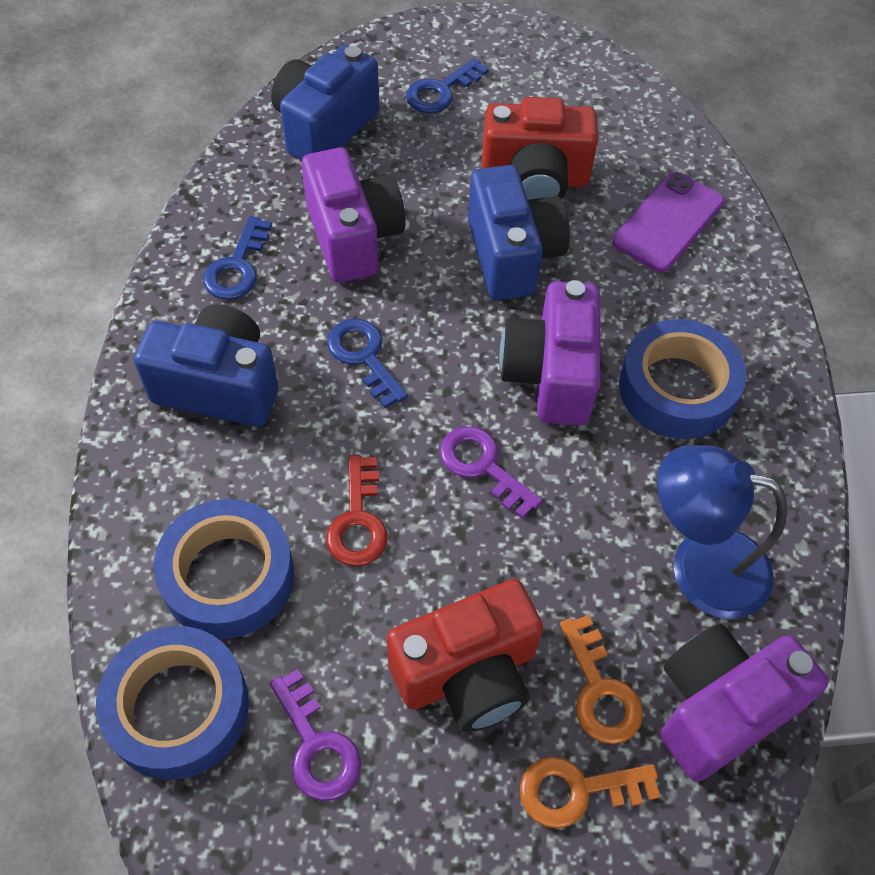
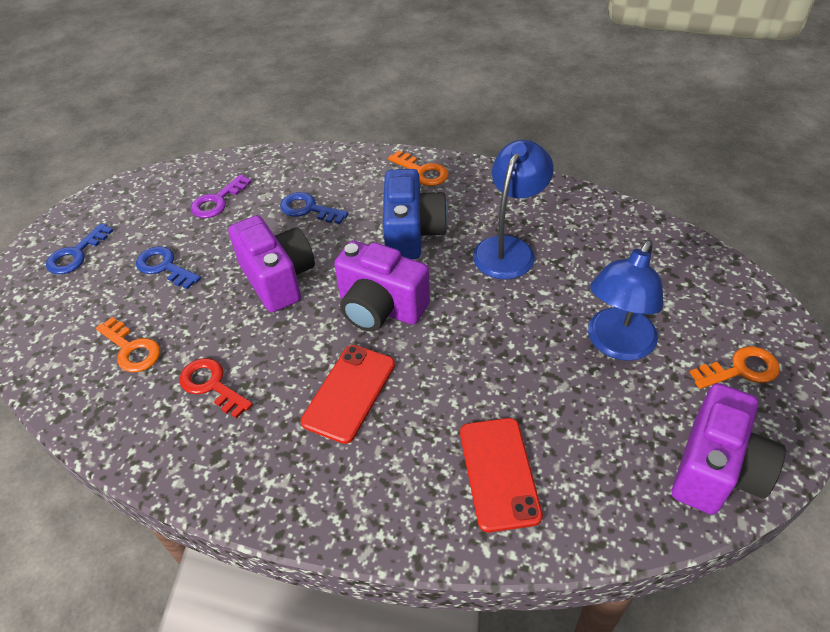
blue camera: 3 -> 1
blue lamp: 1 -> 2
blue tape: 3 -> 0
orange key: 2 -> 3
purple key: 2 -> 1
purple phone: 1 -> 0
red camera: 2 -> 0
red phone: 0 -> 2

